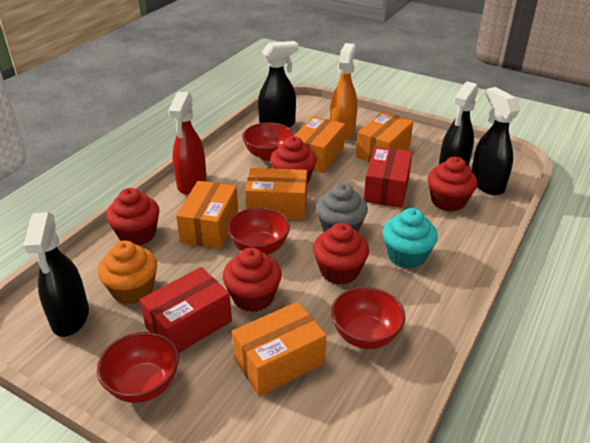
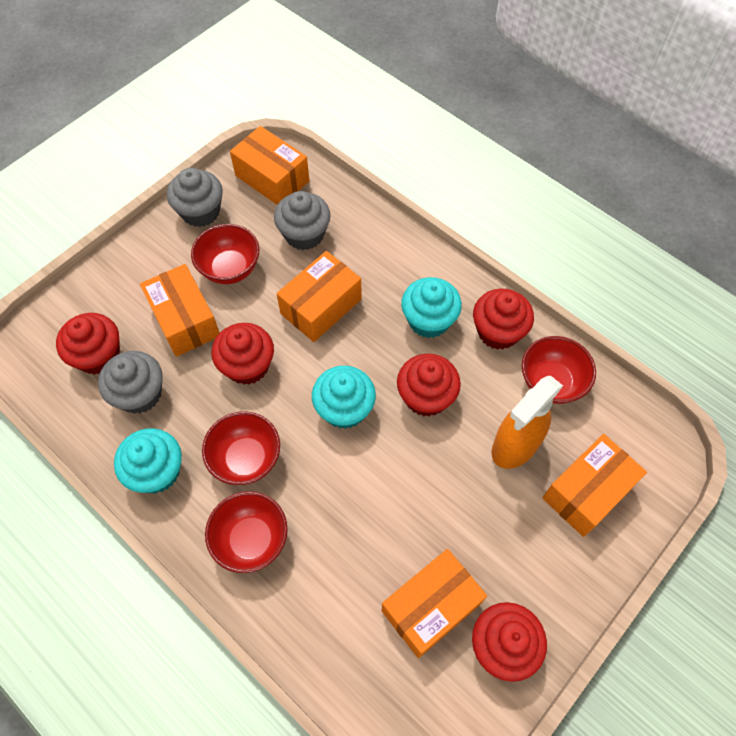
black spray bottle: 4 -> 0
grey cupcake: 1 -> 3
orange cupcake: 1 -> 0
red box: 2 -> 0
red spray bottle: 1 -> 0
turquoise cupcake: 1 -> 3

